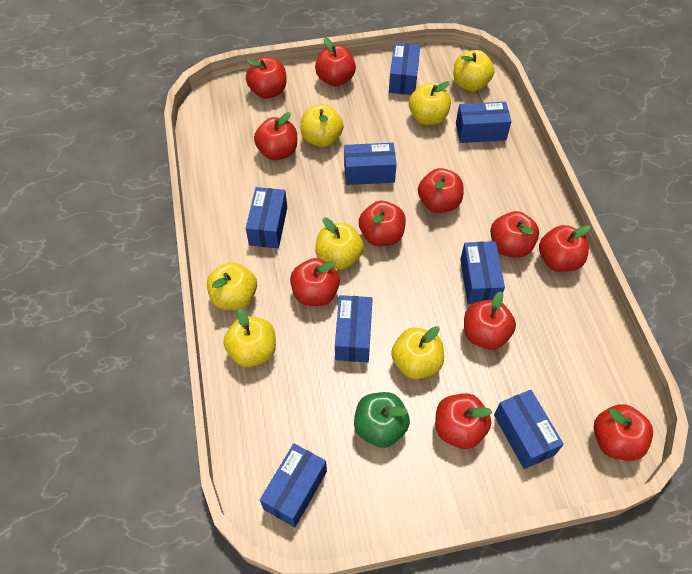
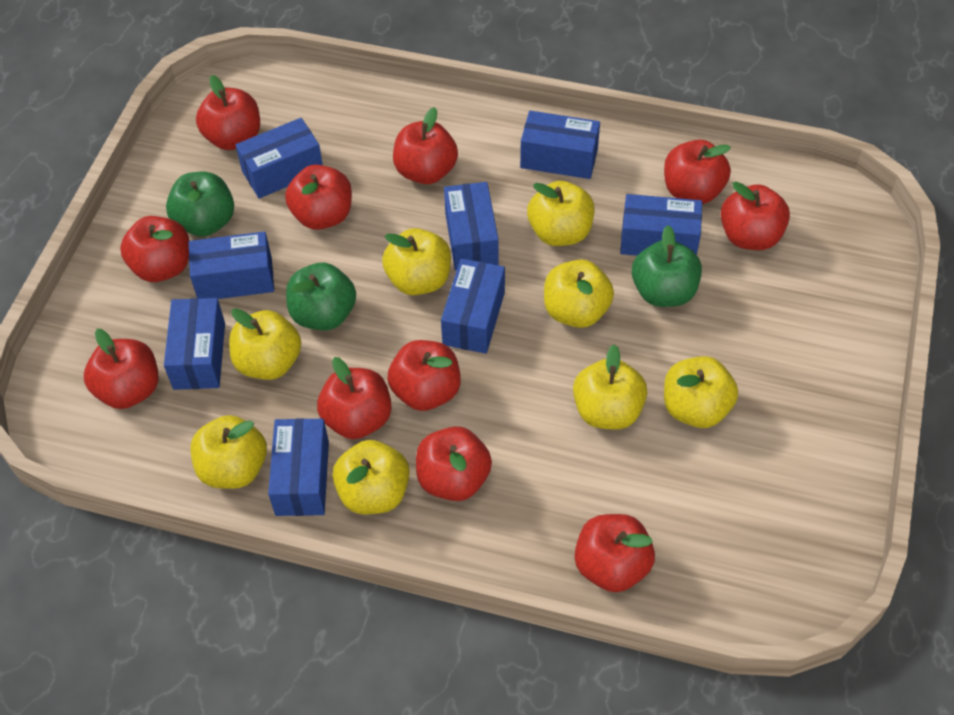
green apple: 1 -> 3
yellow apple: 7 -> 8

